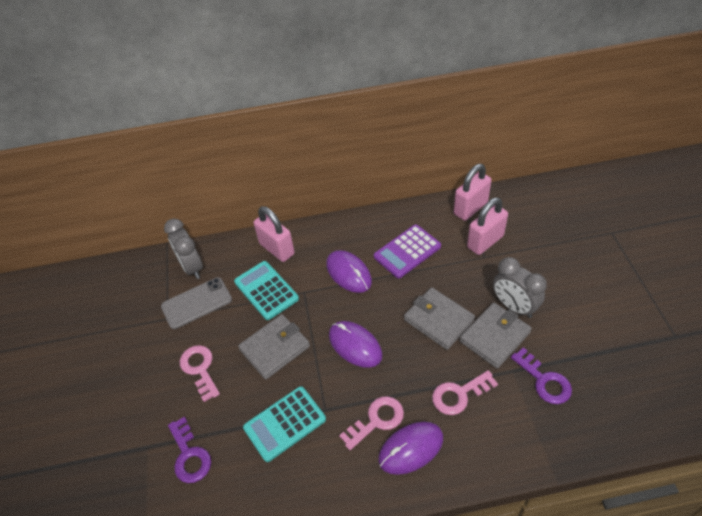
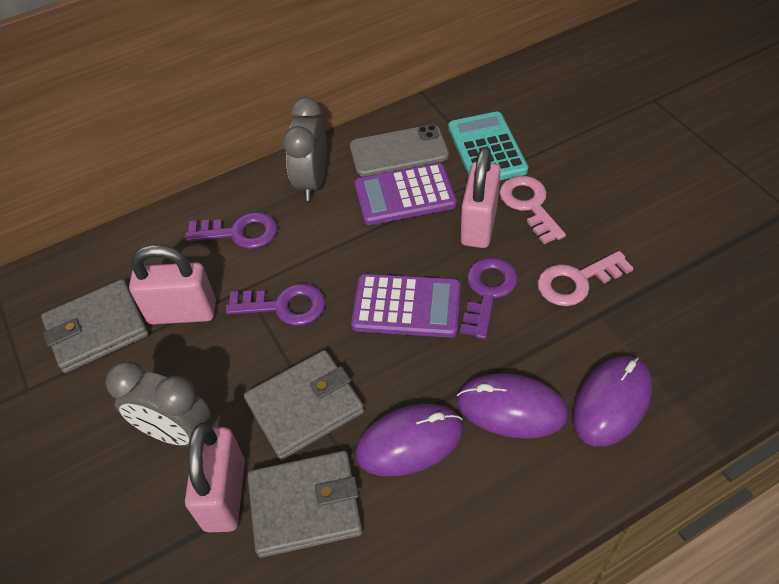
pink key: 3 -> 2
purple calculator: 1 -> 2
purple key: 2 -> 3
turquoise calculator: 2 -> 1

